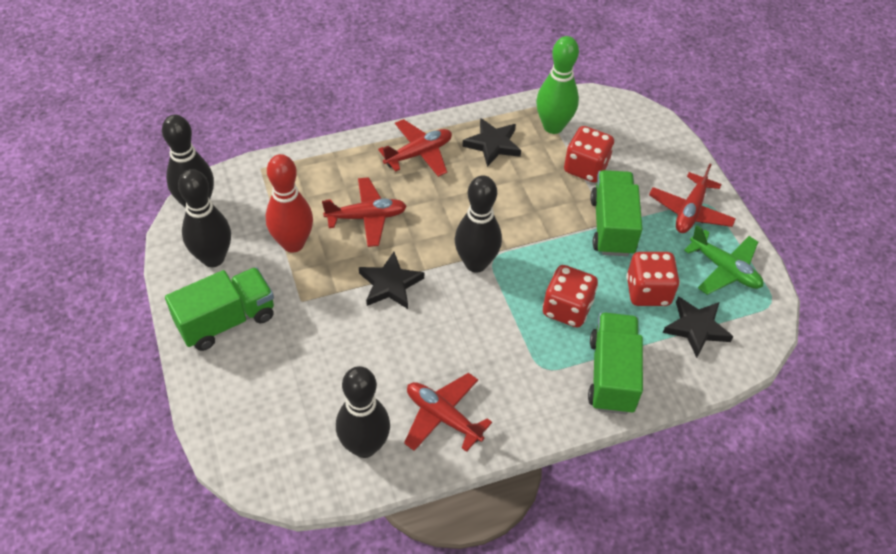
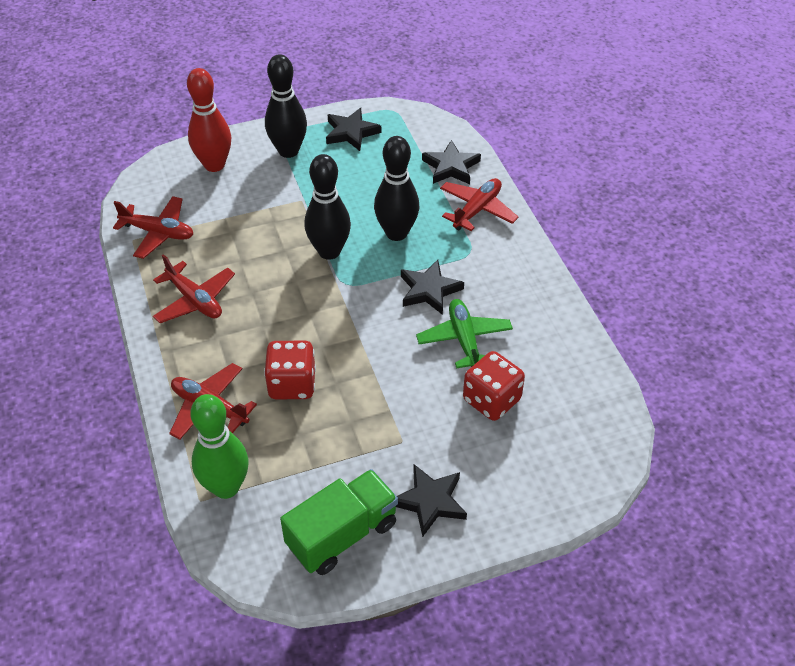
black bowling pin: 4 -> 3
black star: 3 -> 4
green truck: 3 -> 1
red dice: 3 -> 2

